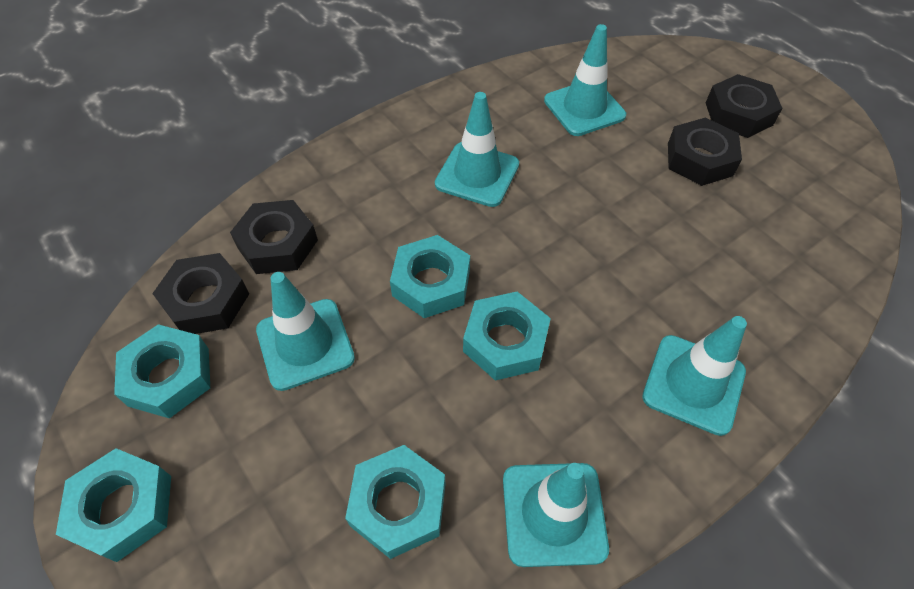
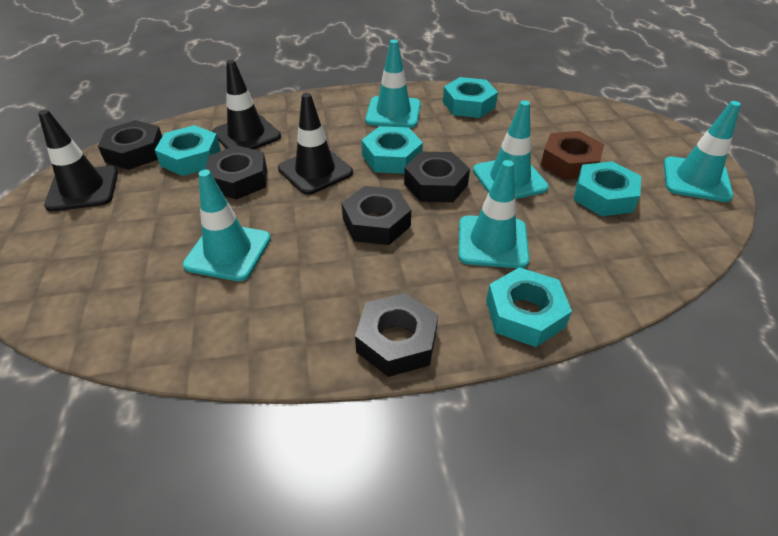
black nut: 4 -> 5
black traffic cone: 0 -> 3
brown nut: 0 -> 1

